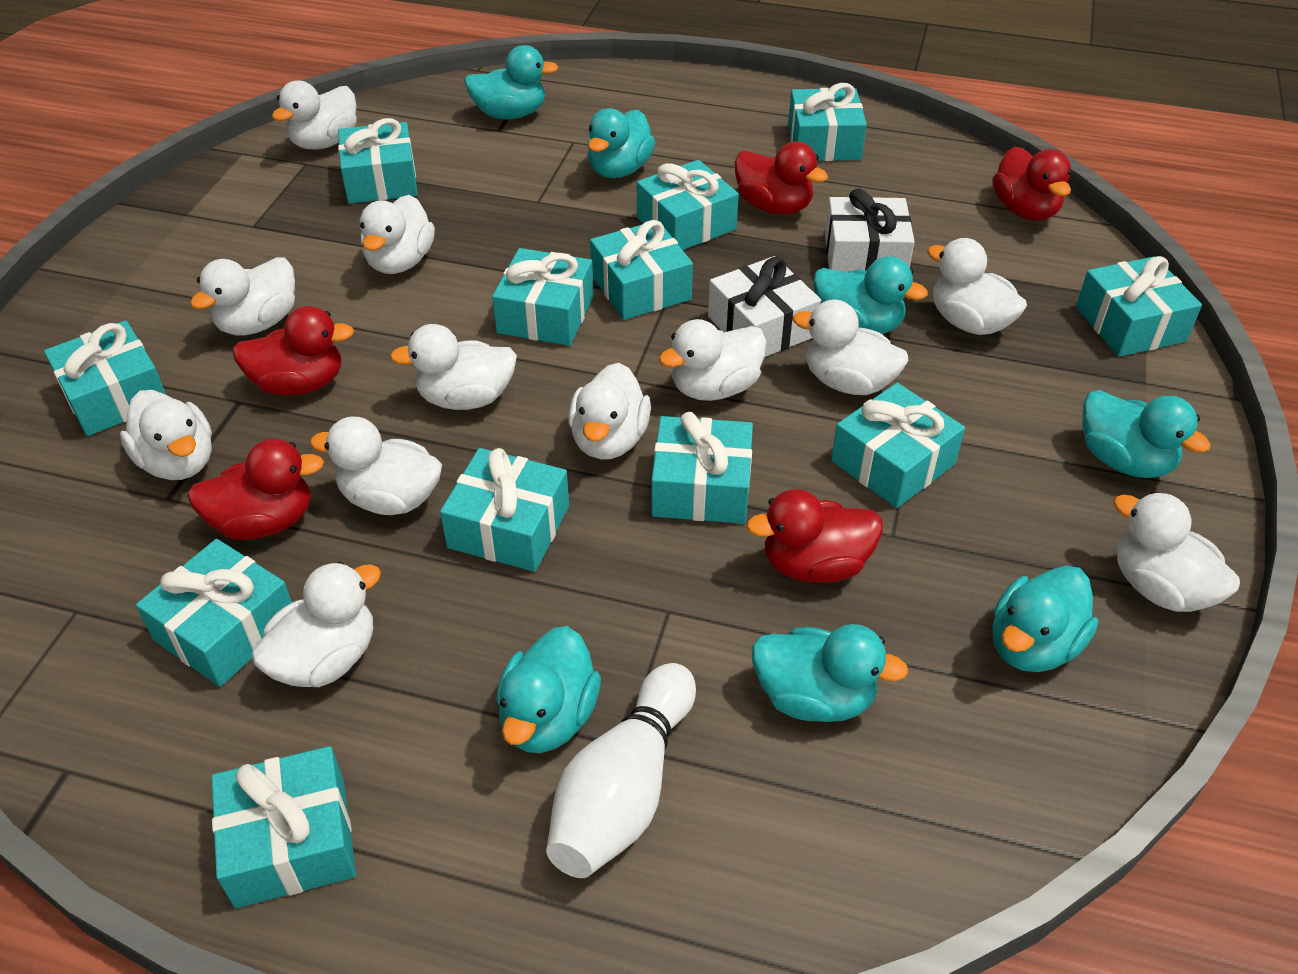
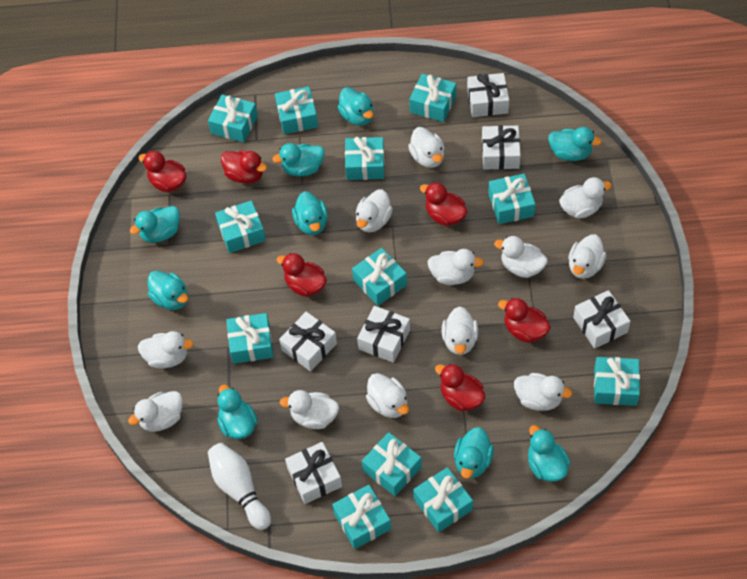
red duck: 5 -> 6
turquoise duck: 7 -> 9
white gift: 2 -> 6

